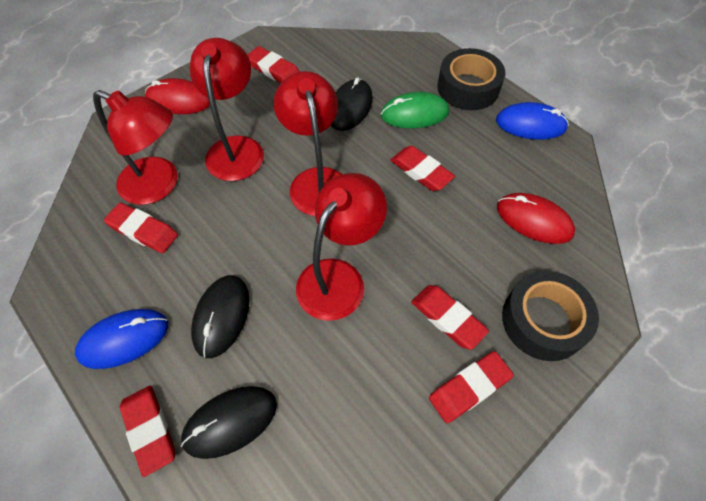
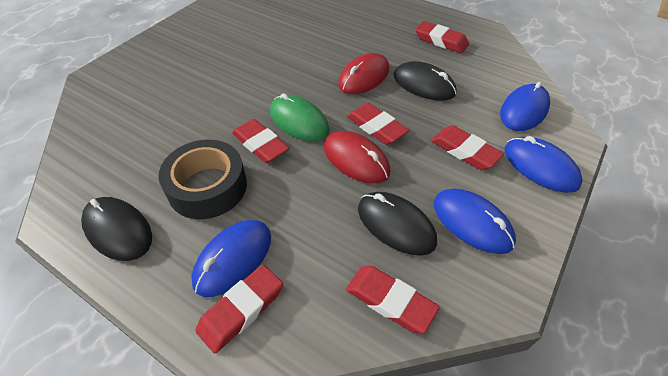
black tape: 2 -> 1
blue mouse: 2 -> 4
red lamp: 4 -> 0

